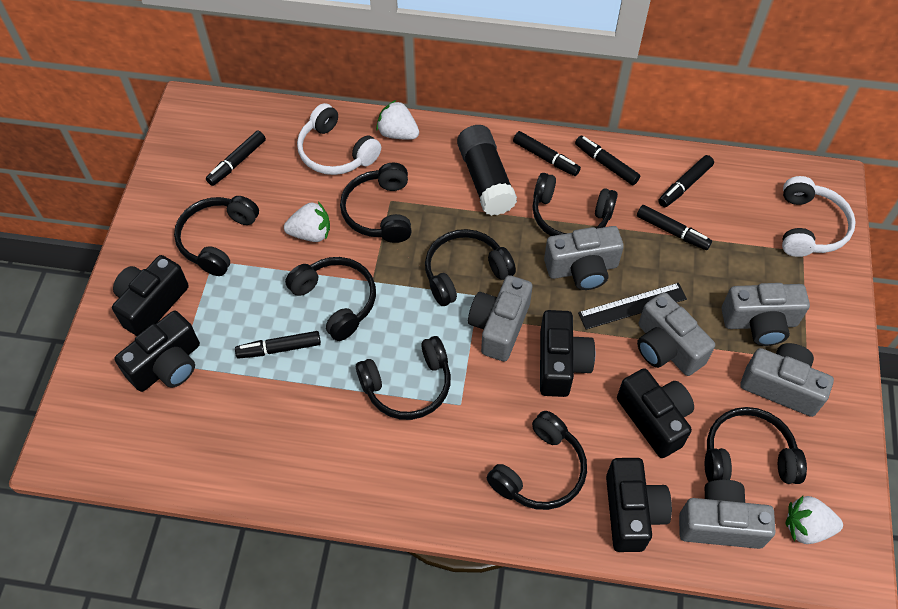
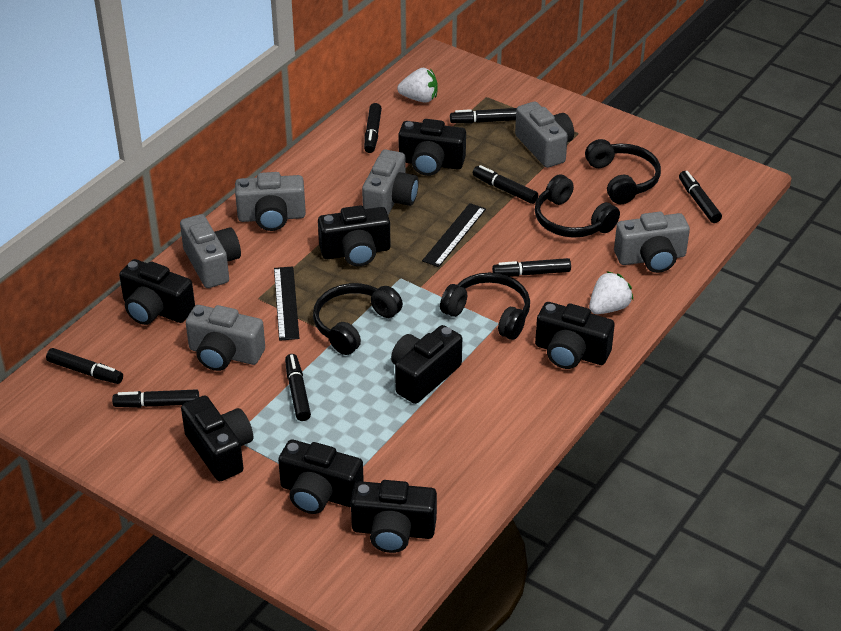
black camera: 5 -> 8
black glue stick: 1 -> 0
black headphones: 8 -> 4
black marker: 6 -> 8
black ruler: 1 -> 2
white headphones: 2 -> 0
white strawberry: 3 -> 2

